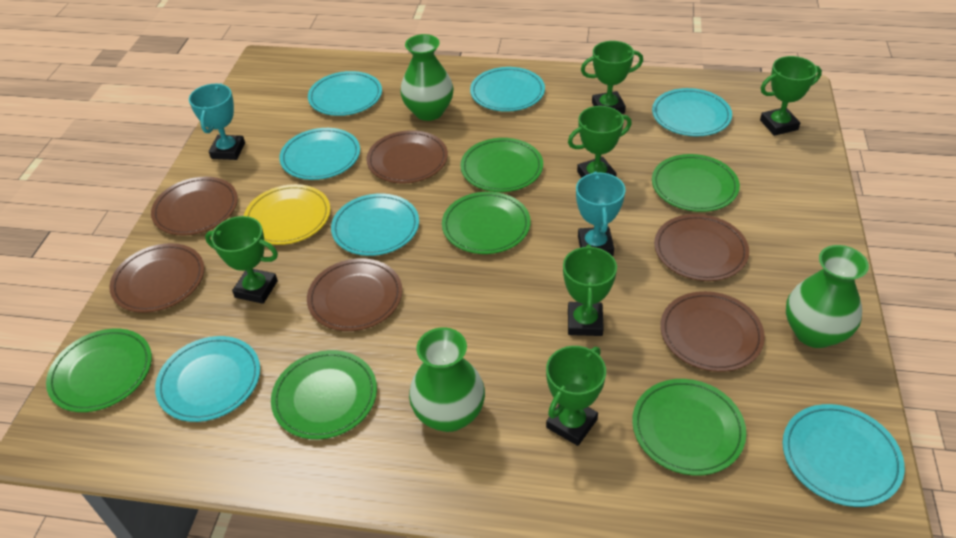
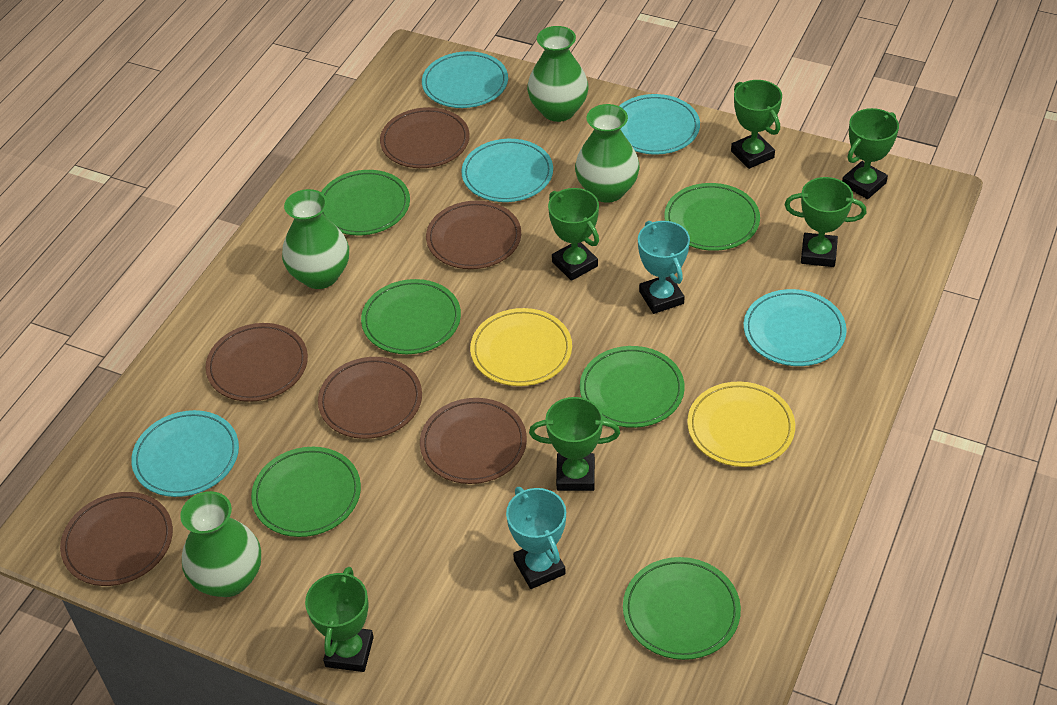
green vase: 3 -> 4
turquoise plate: 7 -> 5
yellow plate: 1 -> 2

